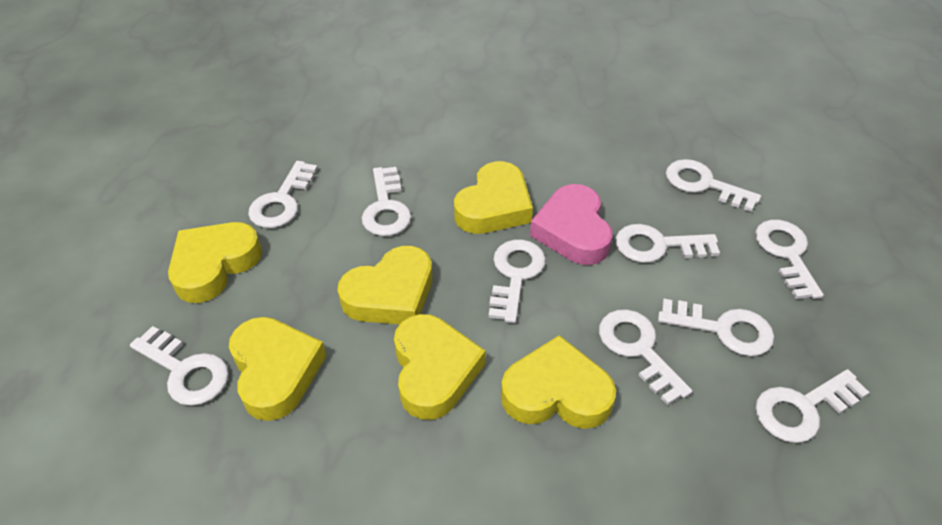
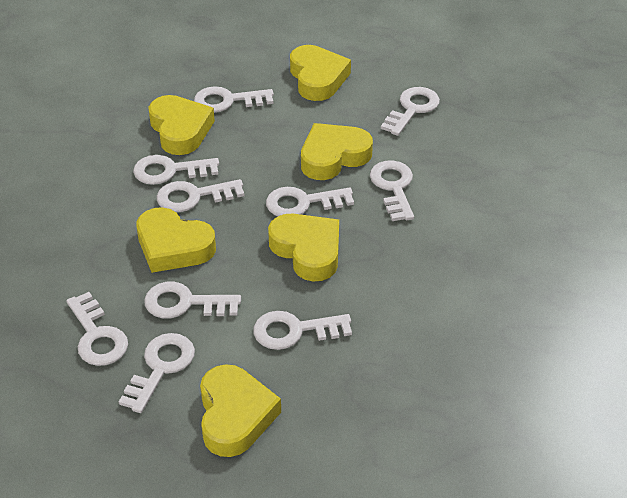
pink heart: 1 -> 0

